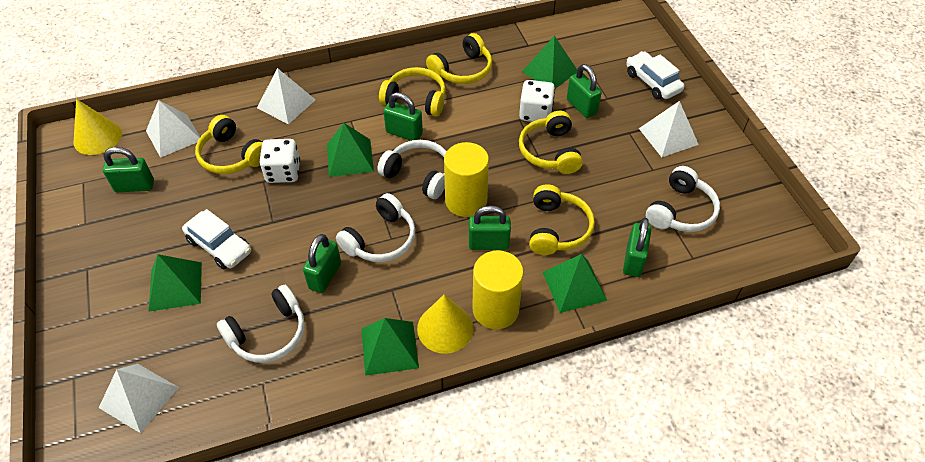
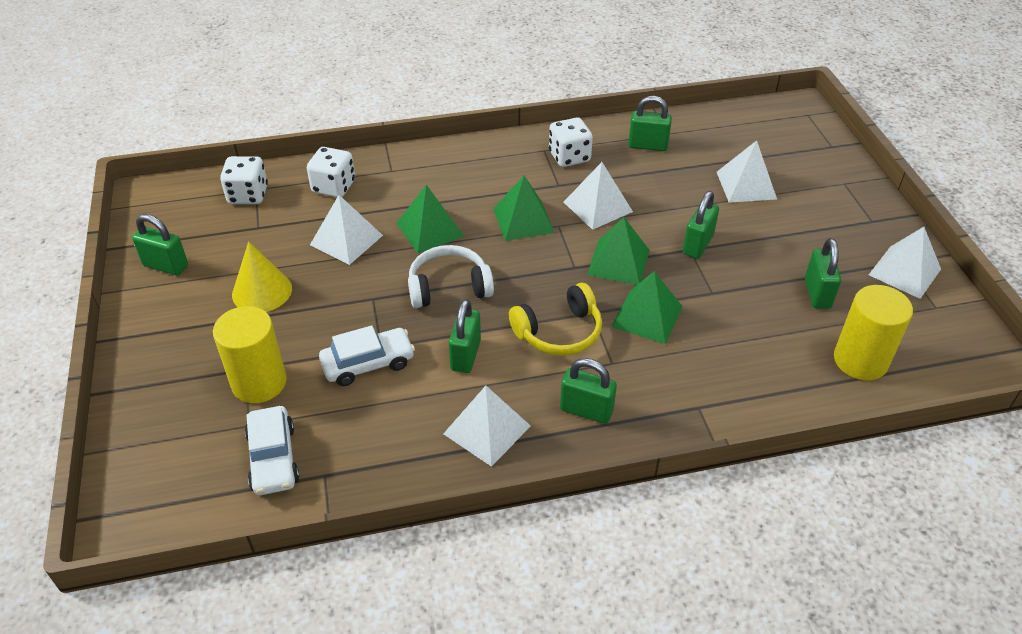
green pyramid: 5 -> 4
white dice: 2 -> 3
white headphones: 4 -> 1
white pyramid: 4 -> 5
yellow cone: 2 -> 1
yellow headphones: 5 -> 1

